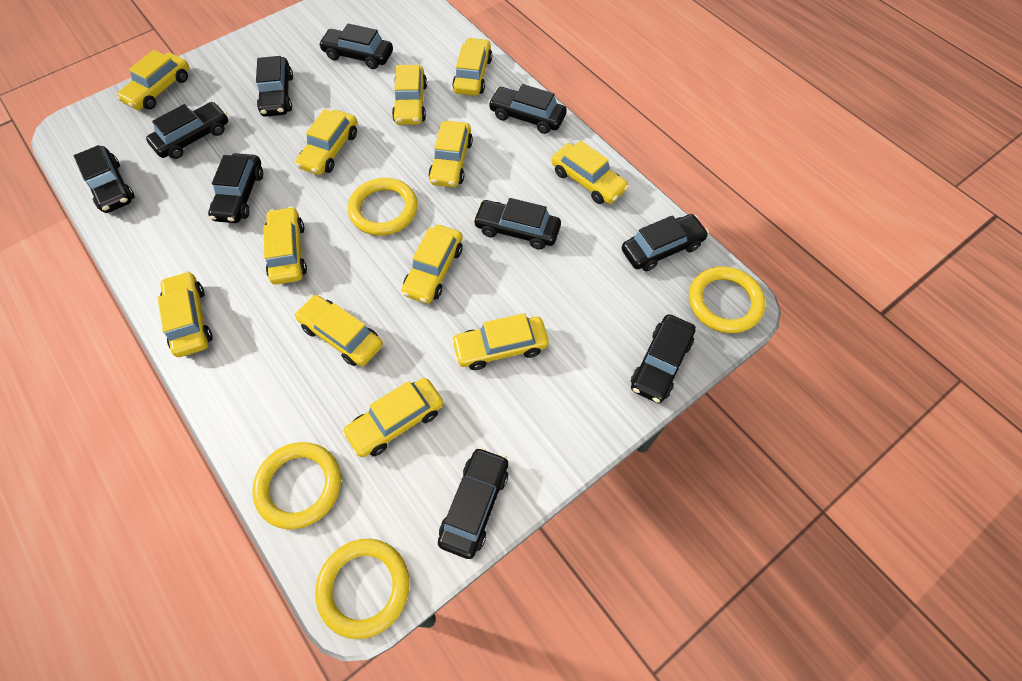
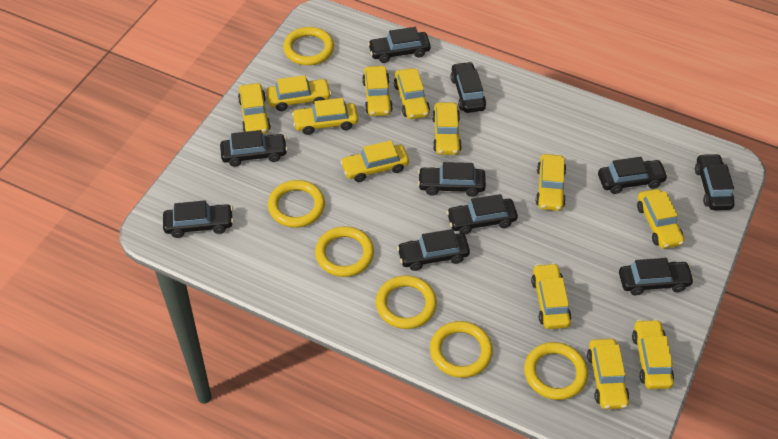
yellow ring: 4 -> 6

